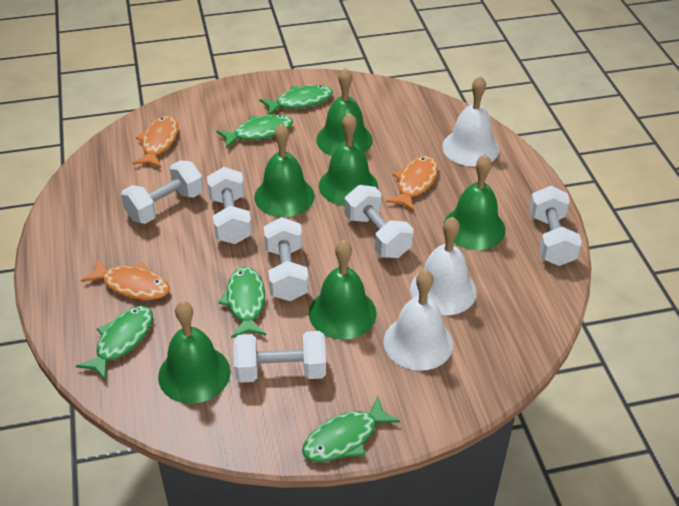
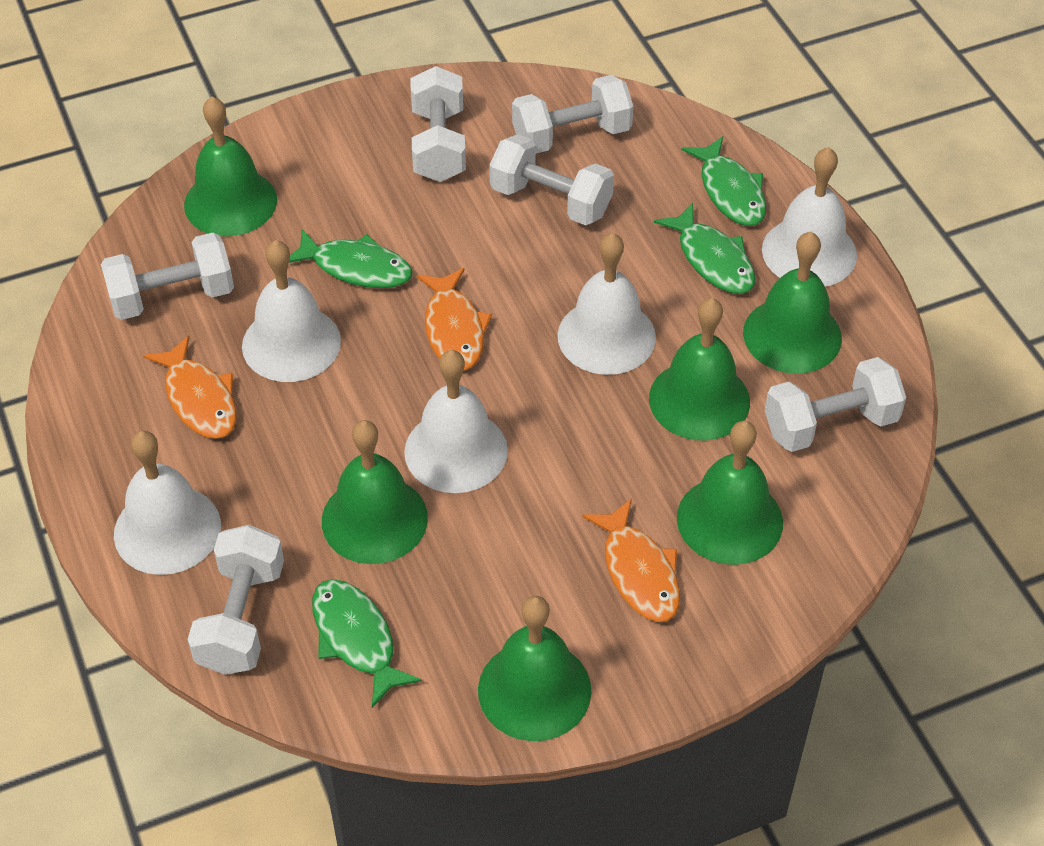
green fish: 5 -> 4
white bell: 3 -> 5

